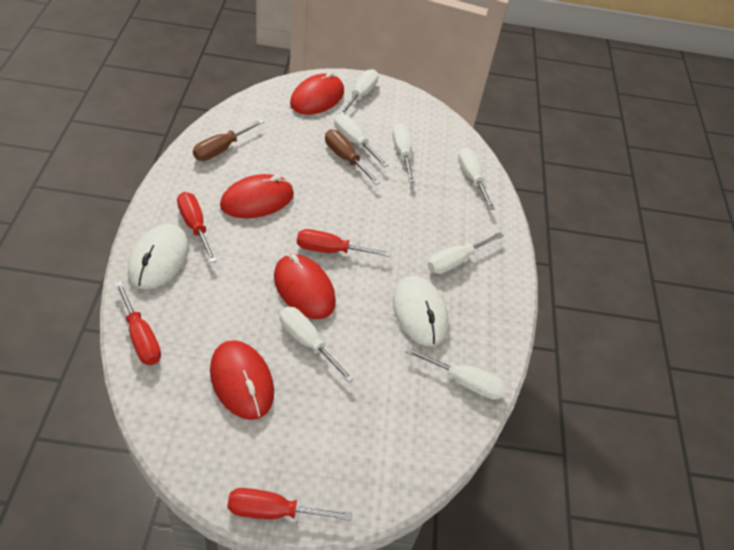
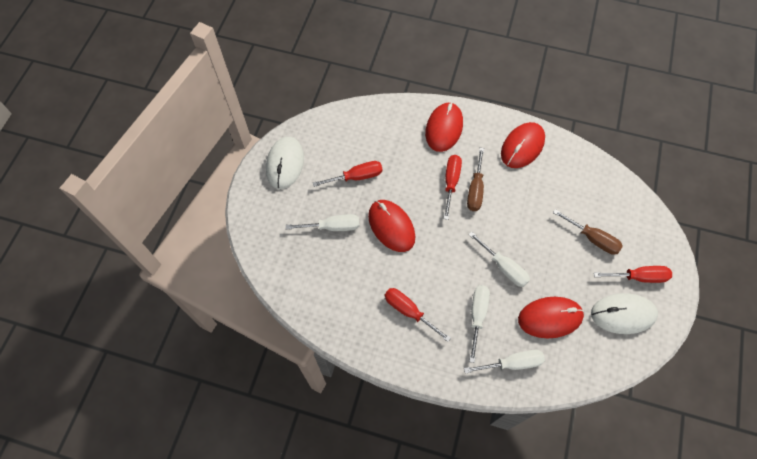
white screwdriver: 7 -> 4

